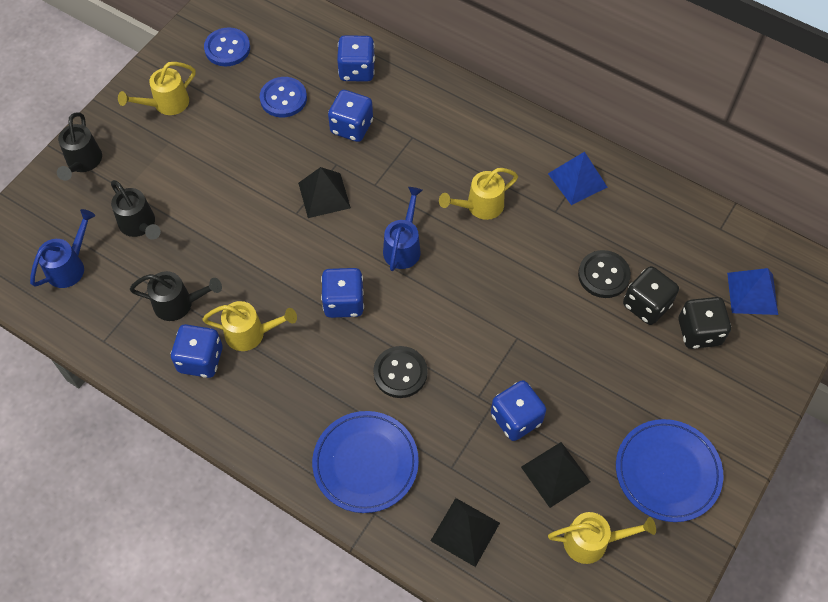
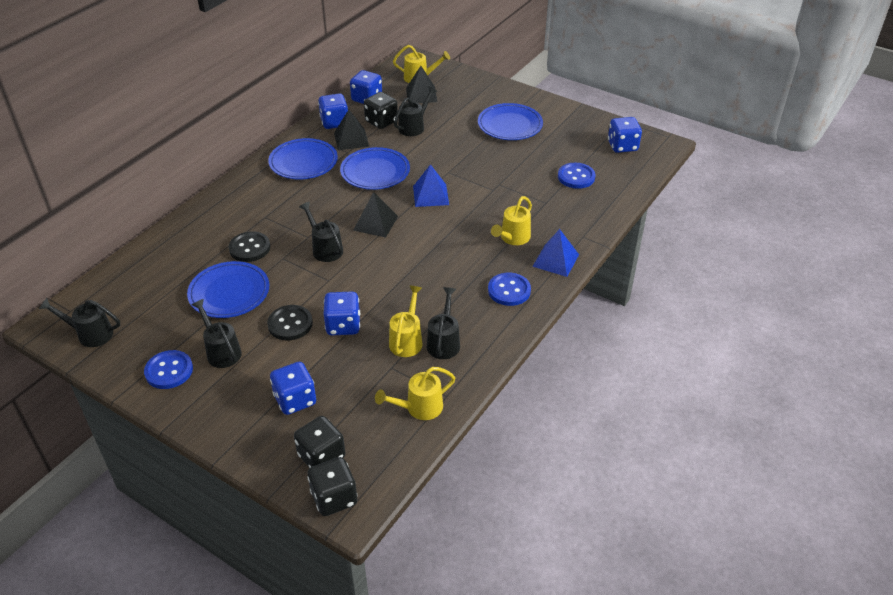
black dice: 2 -> 3
black watering can: 3 -> 5
blue button: 2 -> 3
blue plate: 2 -> 4
blue watering can: 2 -> 0

